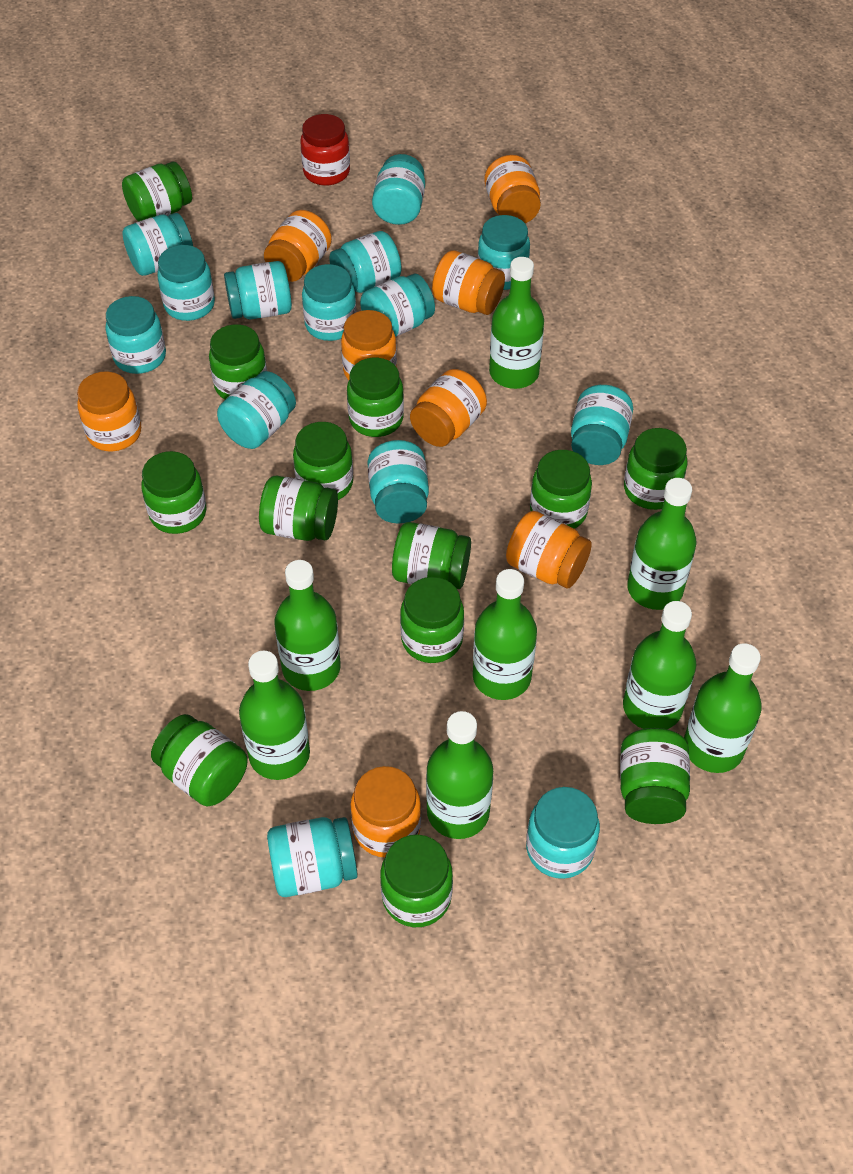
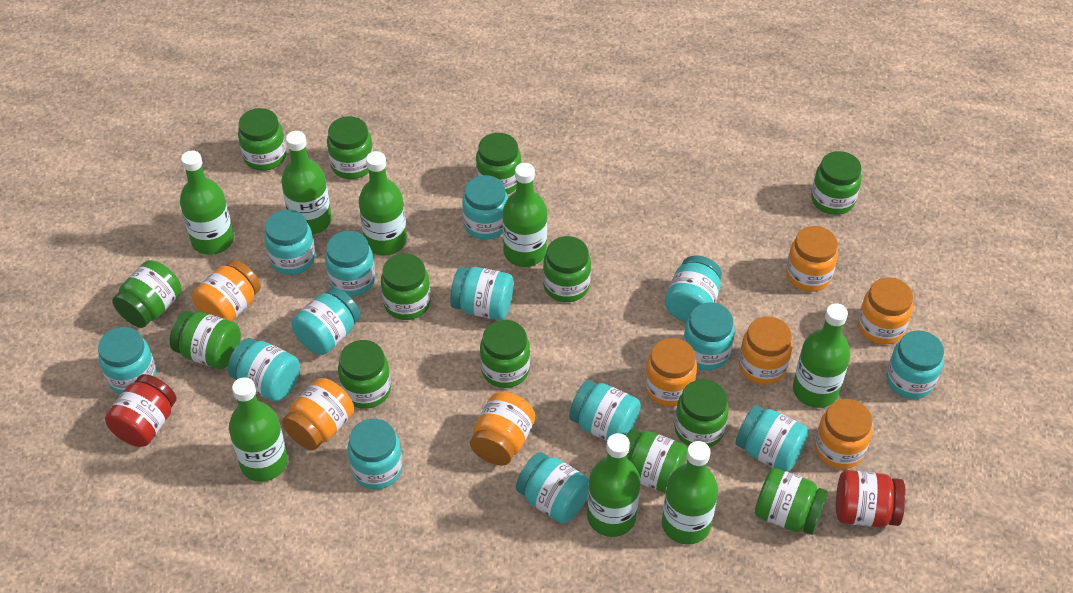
red jar: 1 -> 2

